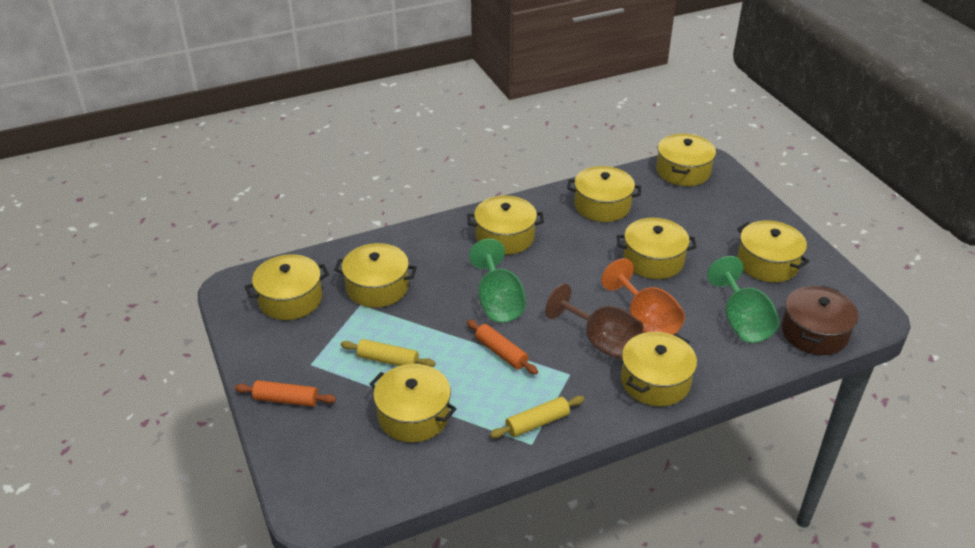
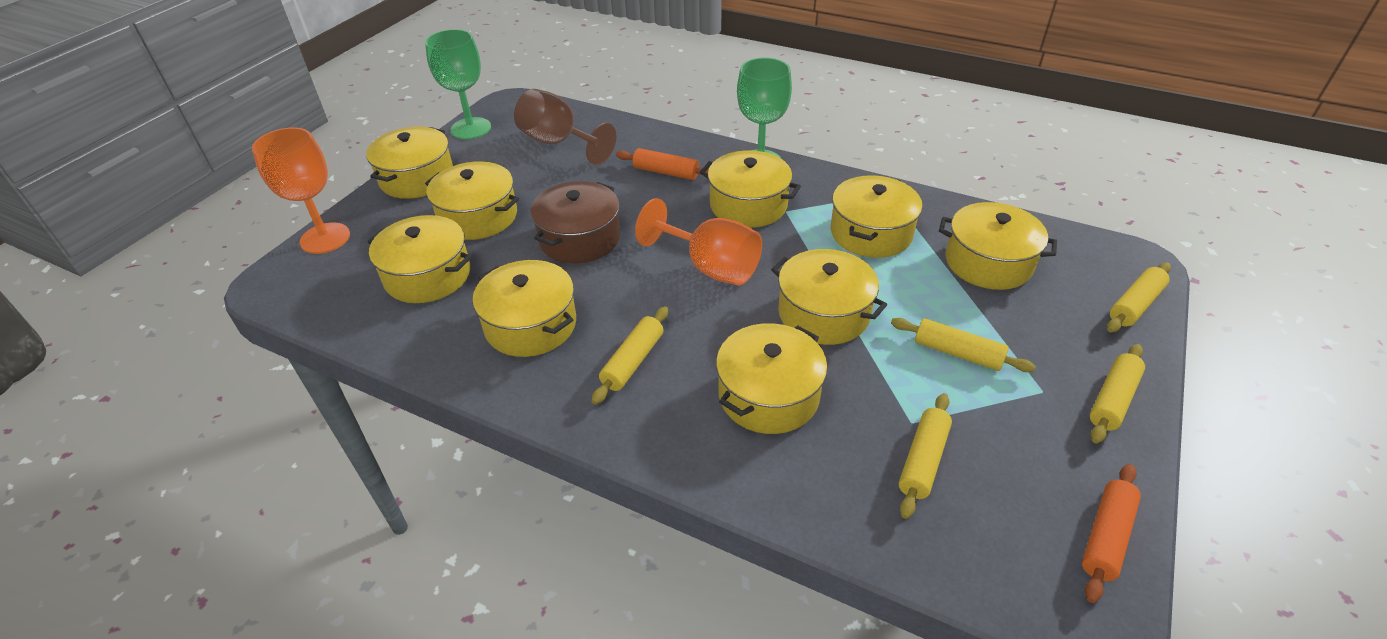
orange goblet: 1 -> 2
yellow rolling pin: 2 -> 5

